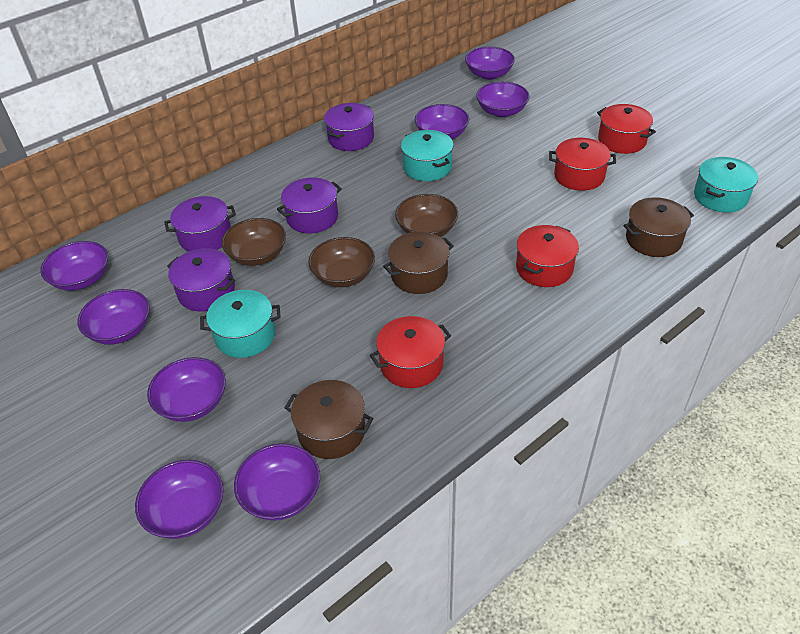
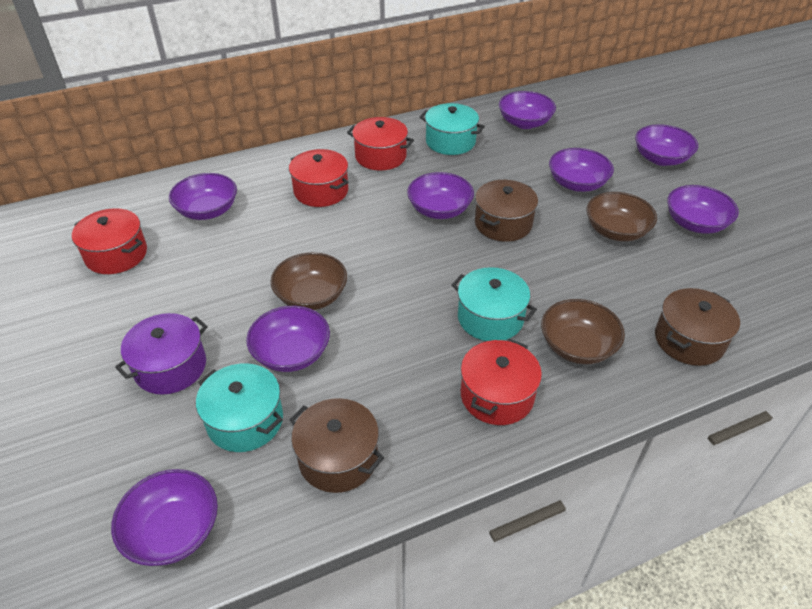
purple pot: 4 -> 1

